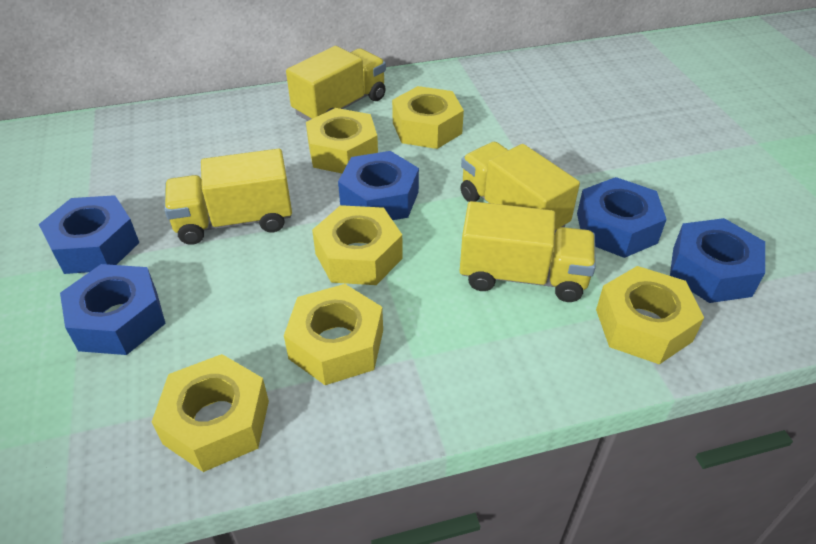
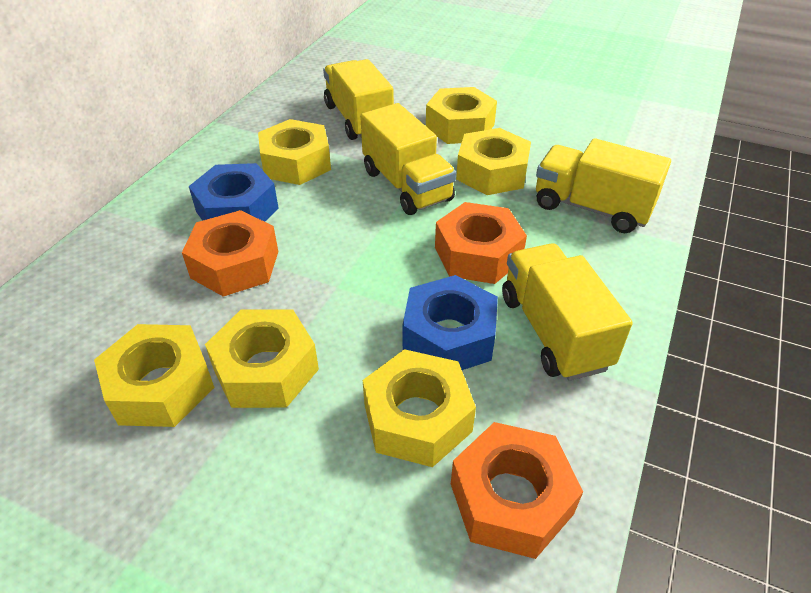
blue nut: 5 -> 2
orange nut: 0 -> 3

